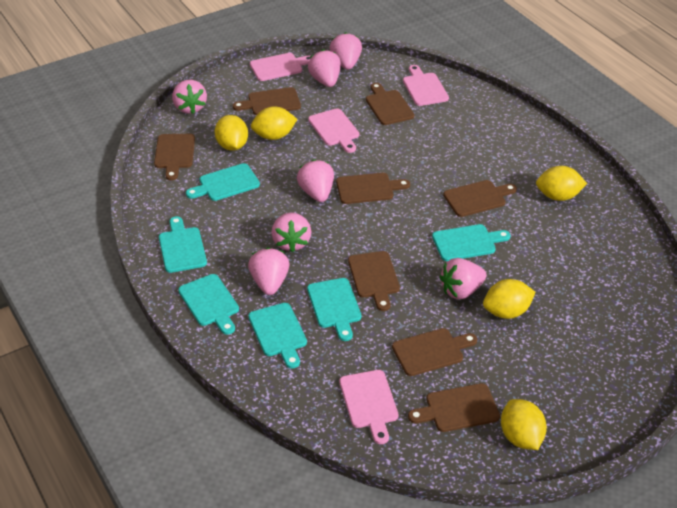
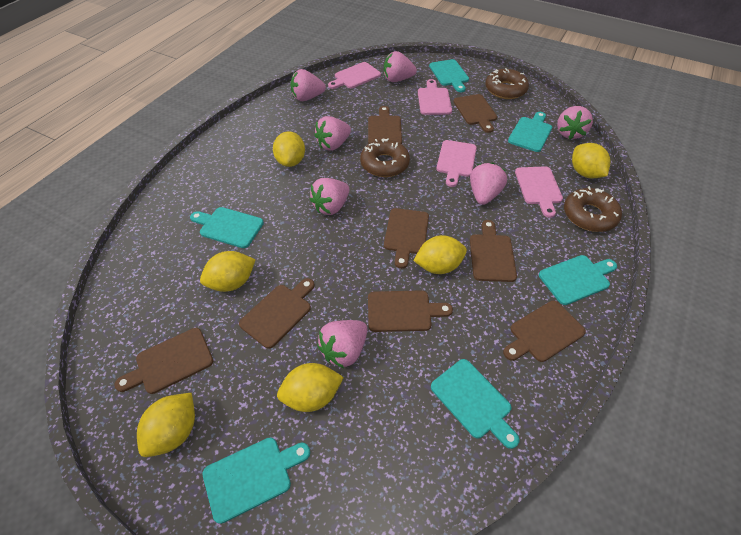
brown donut: 0 -> 3
yellow lemon: 5 -> 6

